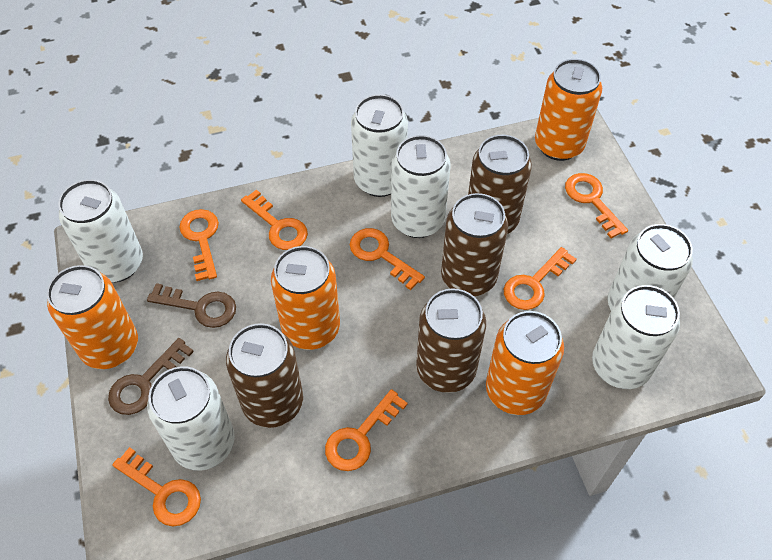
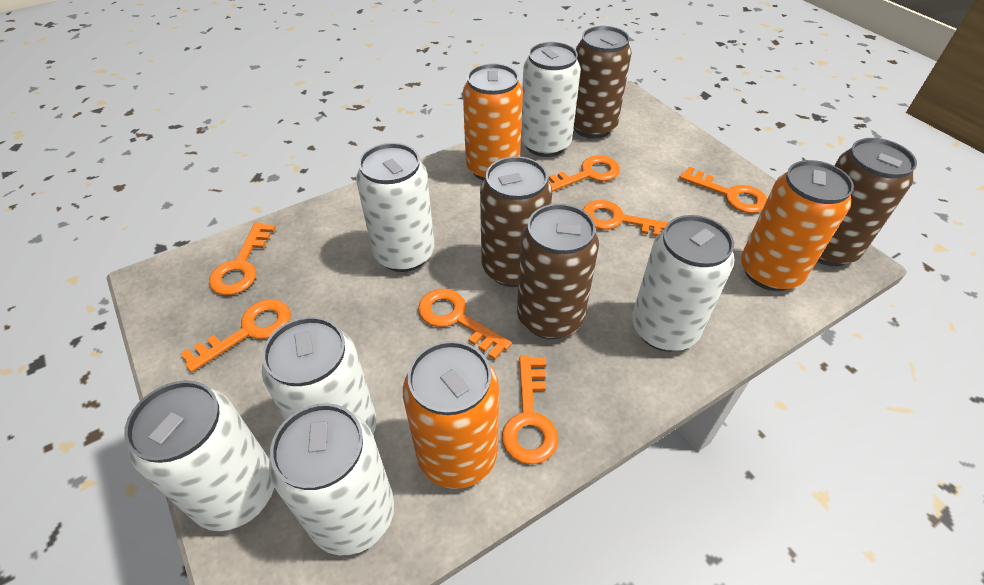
brown key: 2 -> 0
orange can: 4 -> 3

